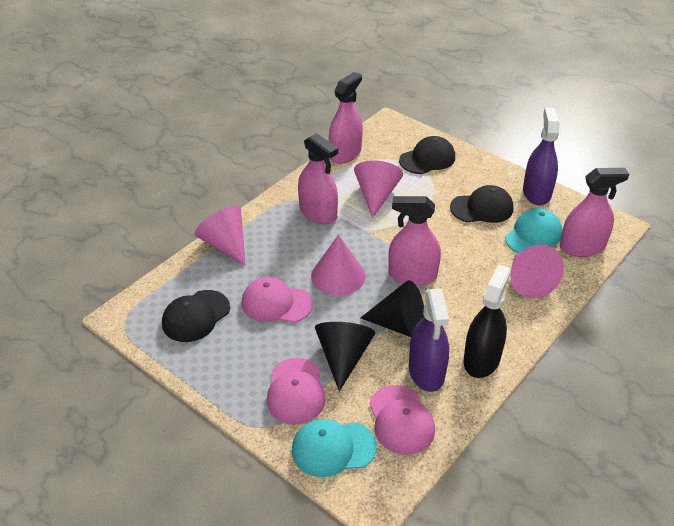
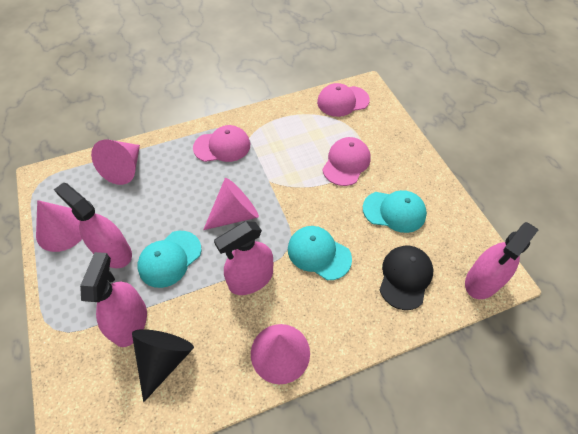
black cap: 3 -> 1
black cone: 2 -> 1
black spray bottle: 1 -> 0
purple spray bottle: 2 -> 0
turquoise cap: 2 -> 3

